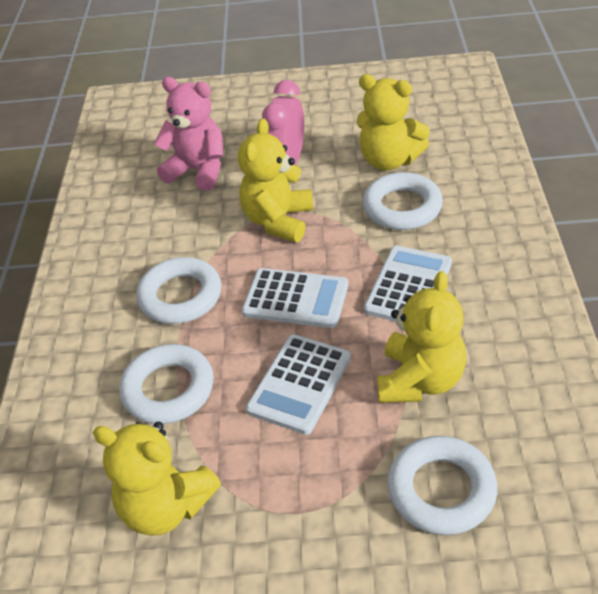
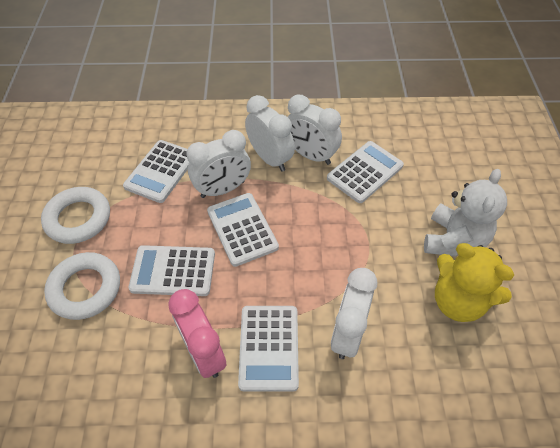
pink teddy bear: 1 -> 0
white calculator: 3 -> 5
white clock: 0 -> 4
white ring: 4 -> 2
white teddy bear: 0 -> 1
yellow teddy bear: 4 -> 1

